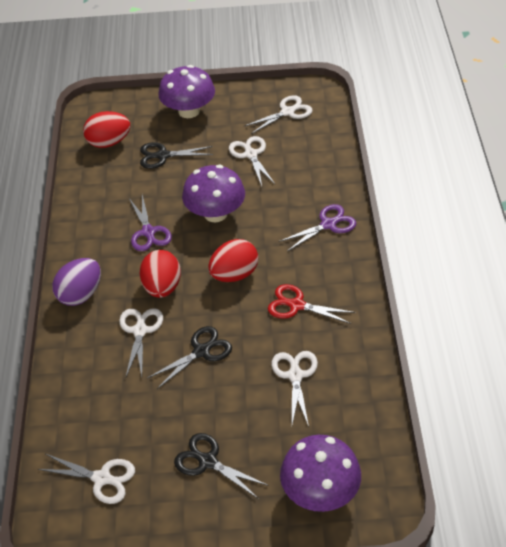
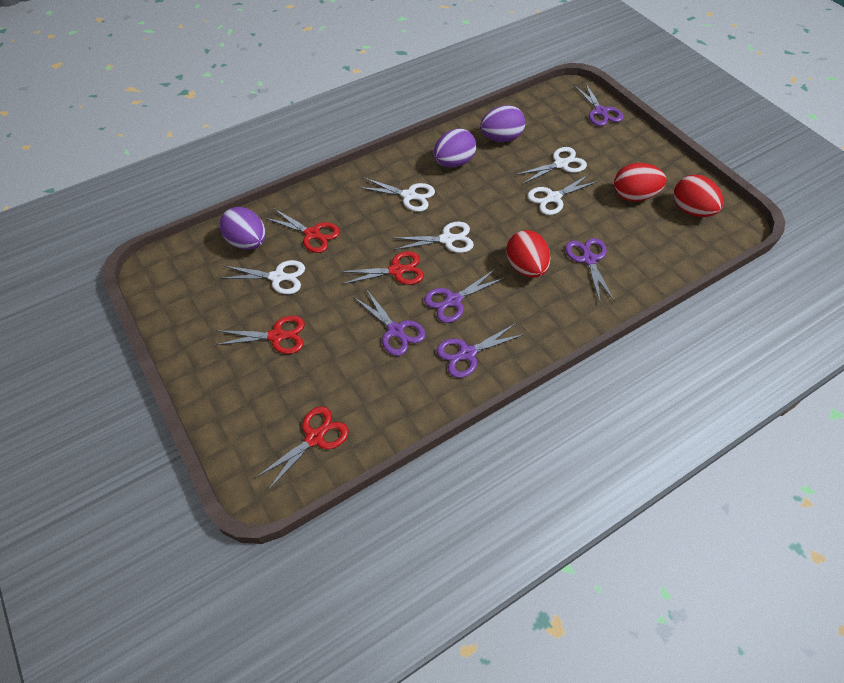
black scissors: 3 -> 0
purple egg: 1 -> 3
purple mushroom: 3 -> 0
purple scissors: 2 -> 5
red scissors: 1 -> 4

